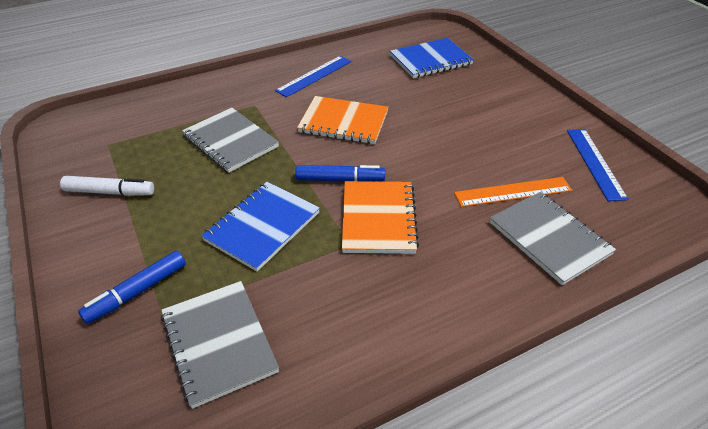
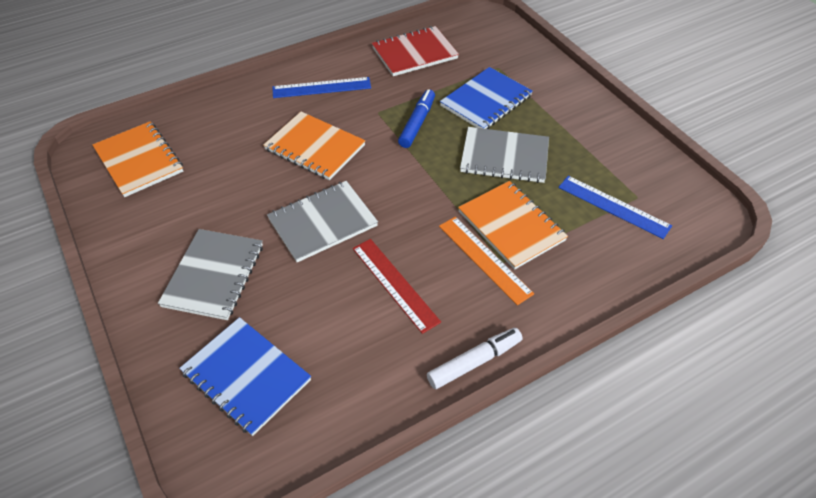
blue marker: 2 -> 1
orange notebook: 2 -> 3
red notebook: 0 -> 1
red ruler: 0 -> 1

